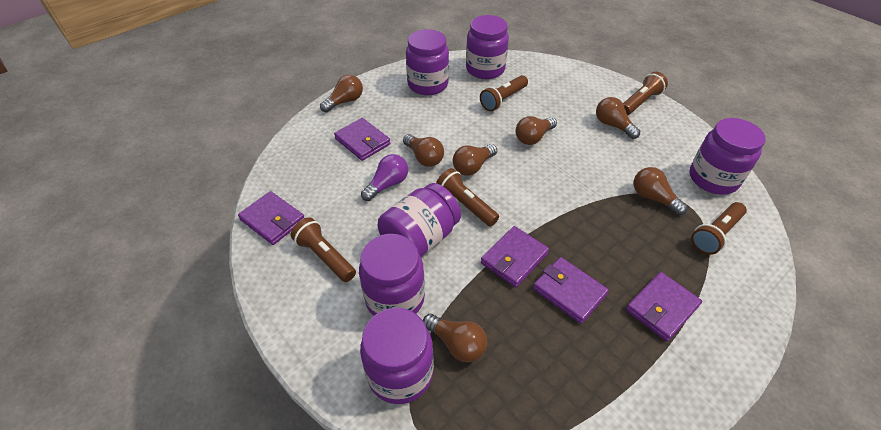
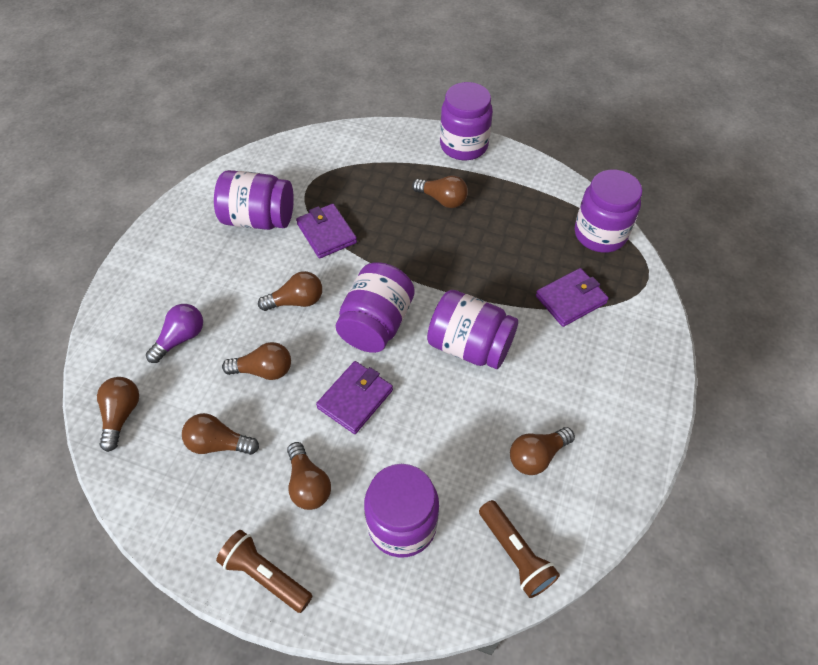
brown flashlight: 5 -> 2
purple wallet: 5 -> 3

